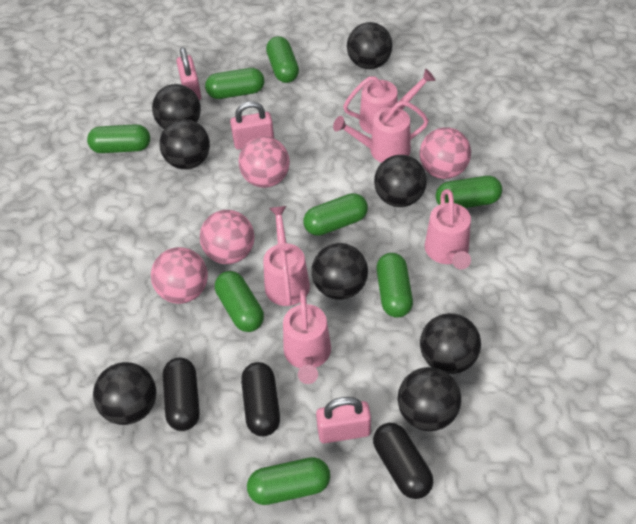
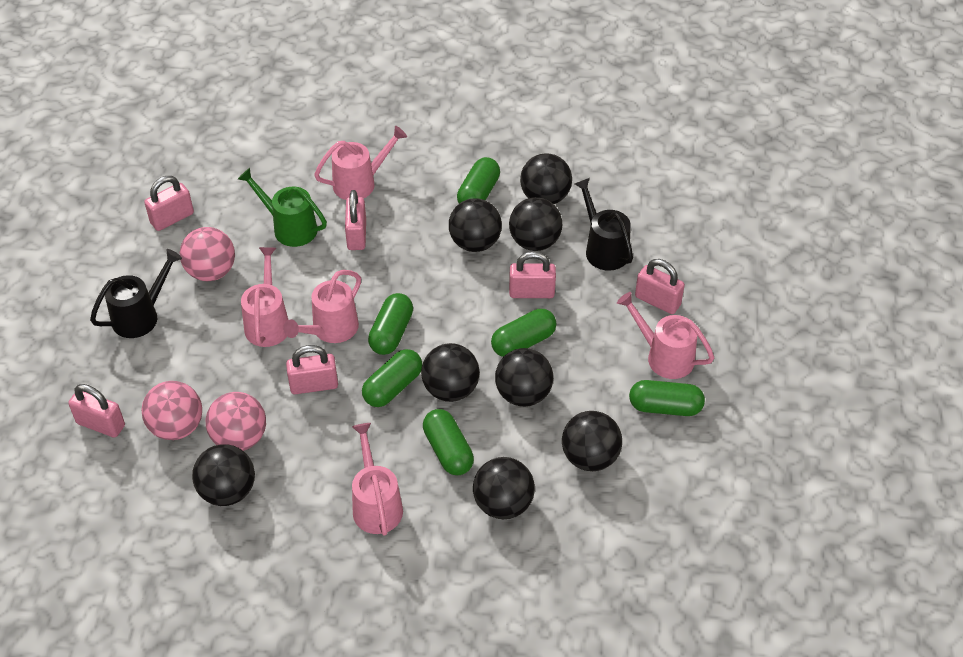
black capsule: 3 -> 0
black watering can: 0 -> 2
green capsule: 8 -> 6
green watering can: 0 -> 1
pink ball: 4 -> 3
pink padlock: 3 -> 6

